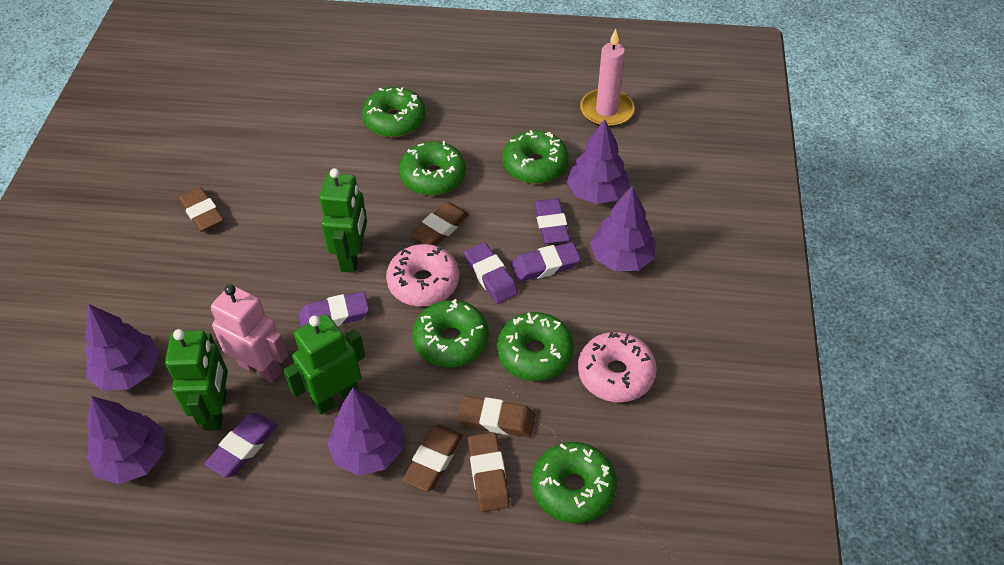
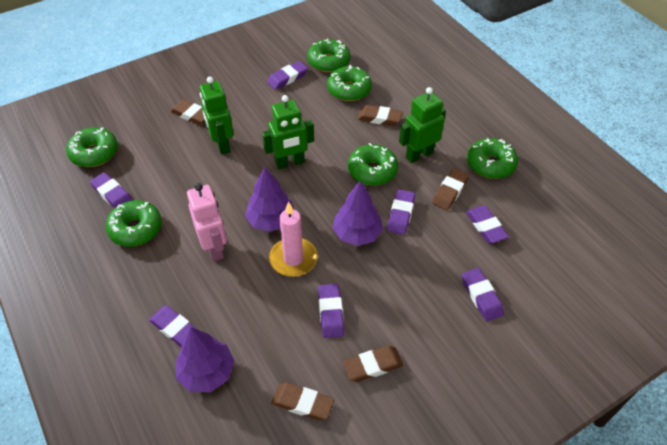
pink donut: 2 -> 0
purple eraser: 5 -> 7
purple tree: 5 -> 3

